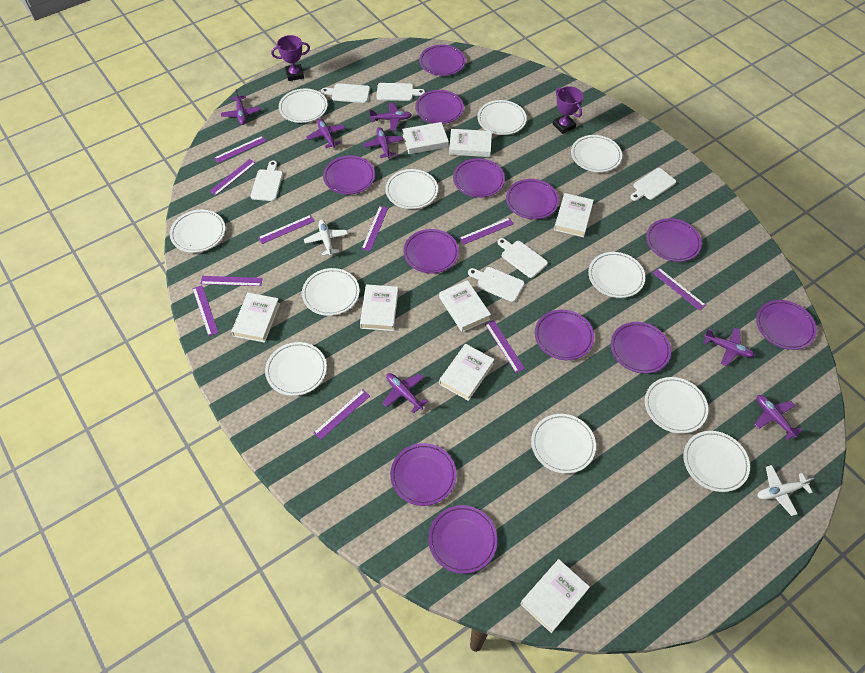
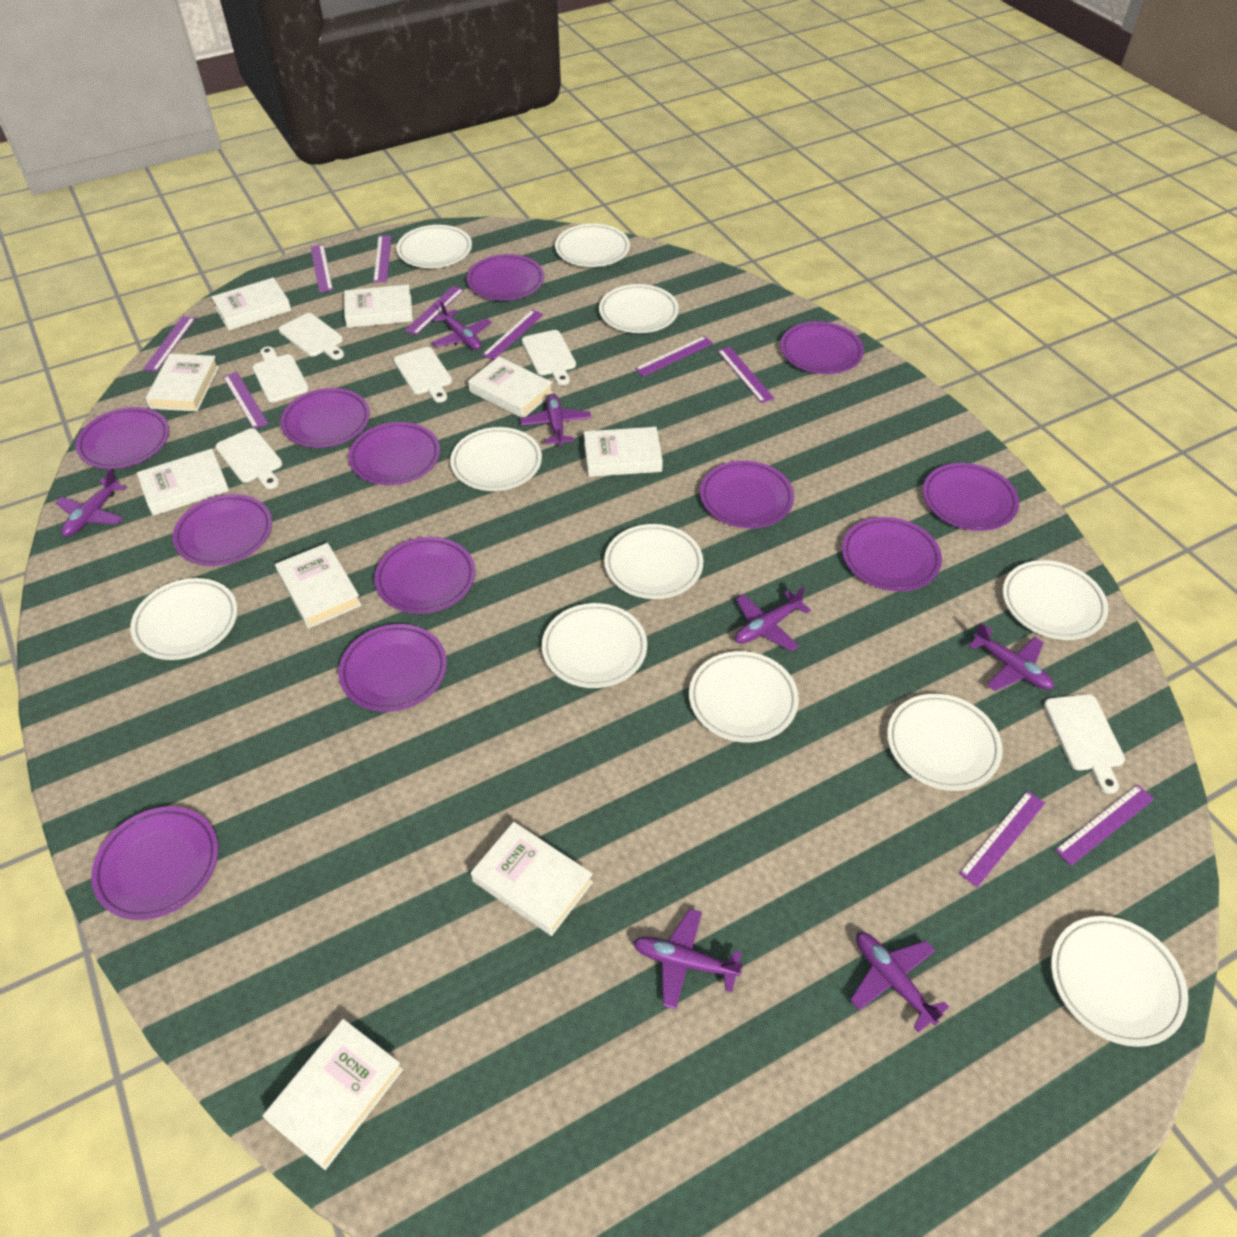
purple trophy: 2 -> 0
white book: 8 -> 9
white plane: 2 -> 0

